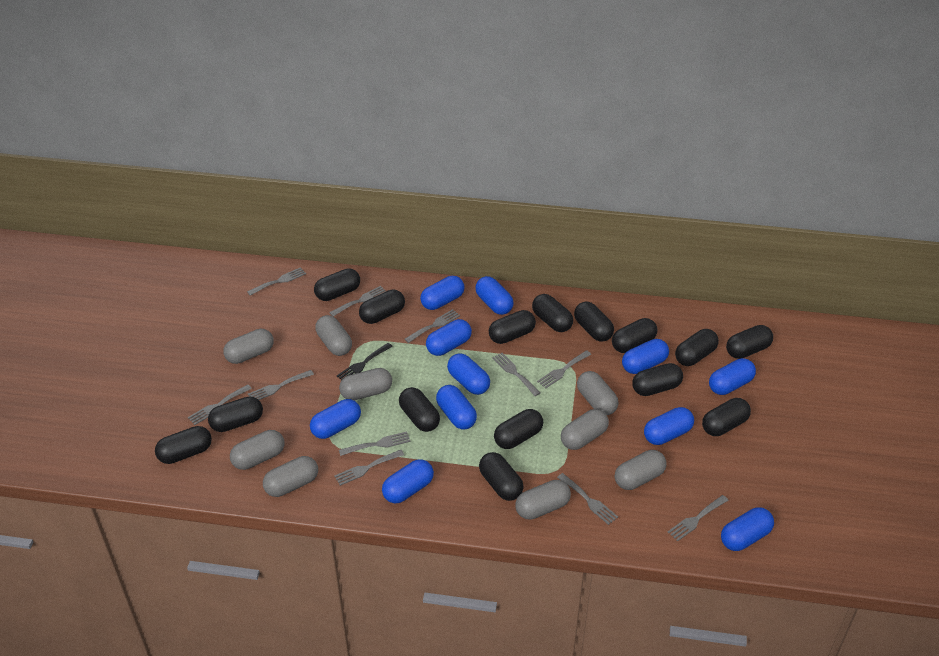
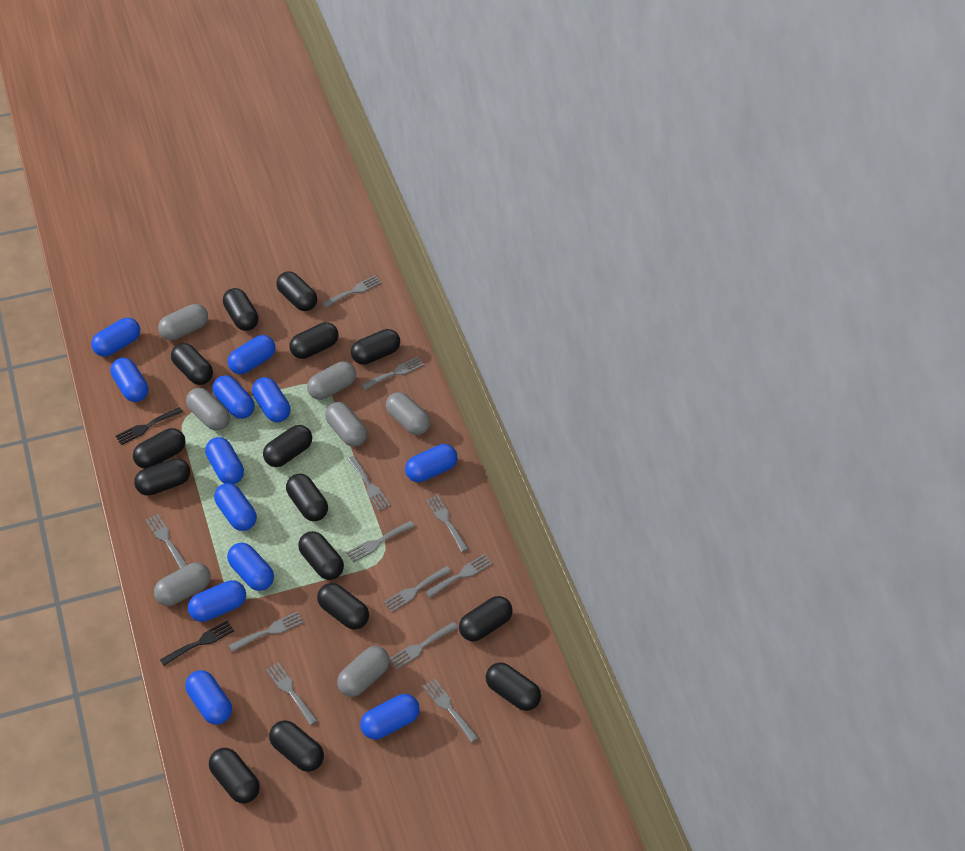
black fork: 1 -> 2
blue capsule: 11 -> 12
grey capsule: 9 -> 7
grey fork: 11 -> 12

